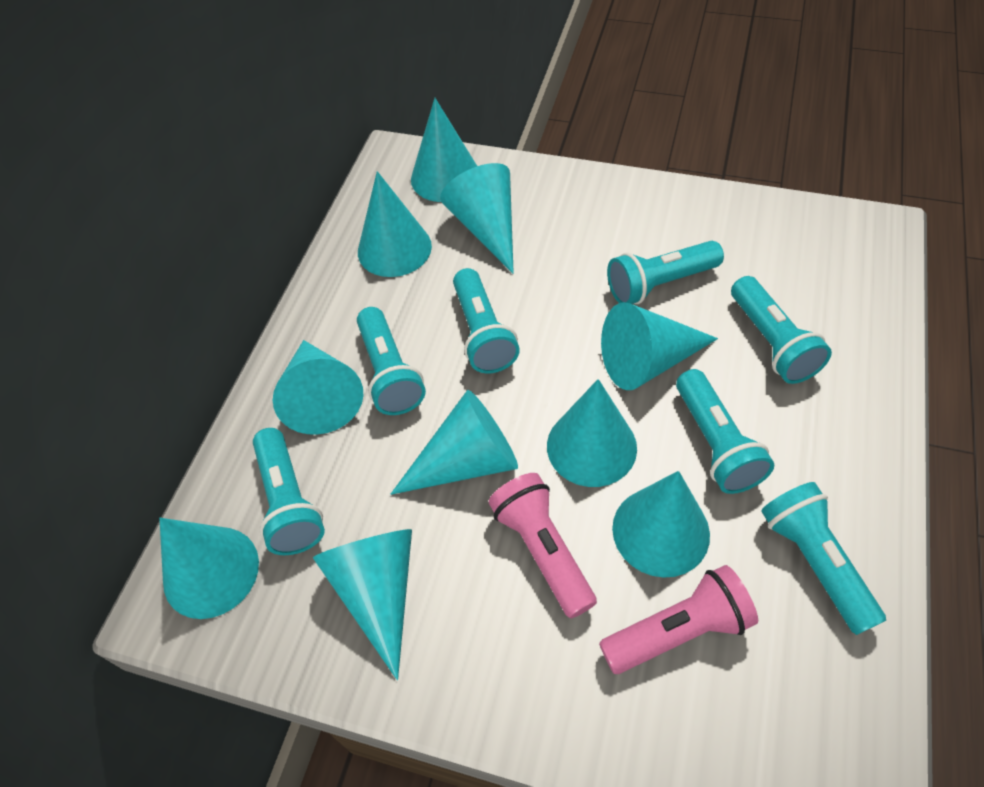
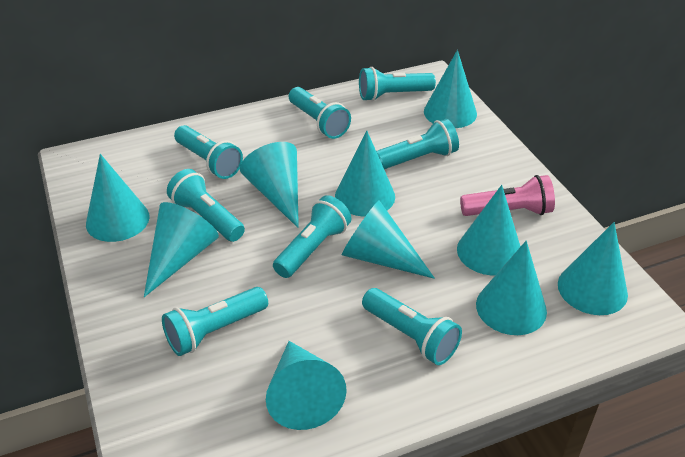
pink flashlight: 2 -> 1
turquoise flashlight: 7 -> 8

